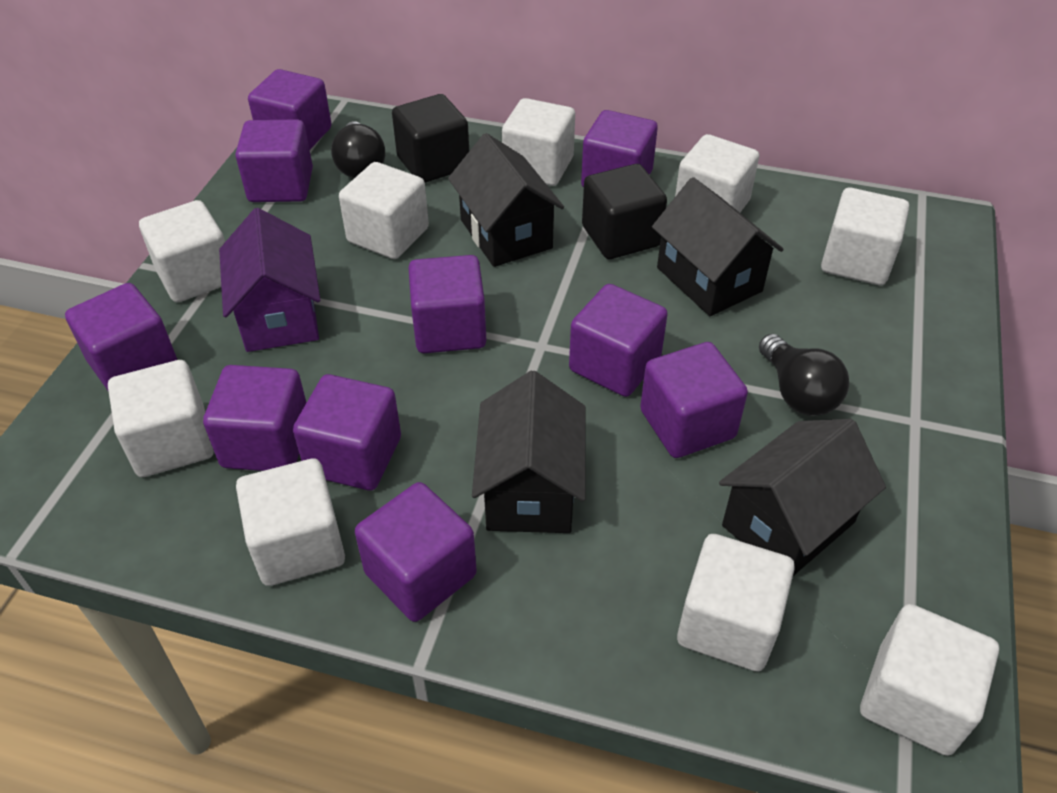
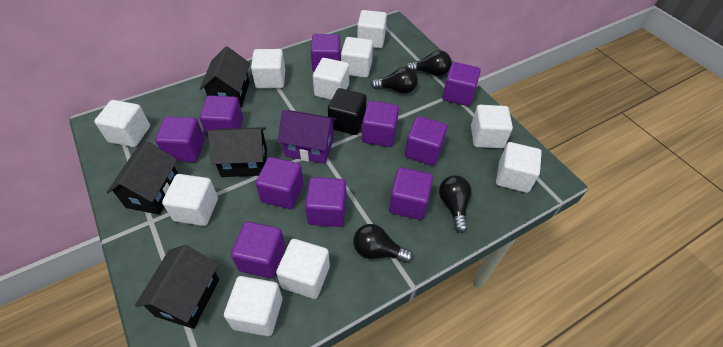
black cube: 2 -> 1
black light bulb: 2 -> 4
white cube: 9 -> 10

